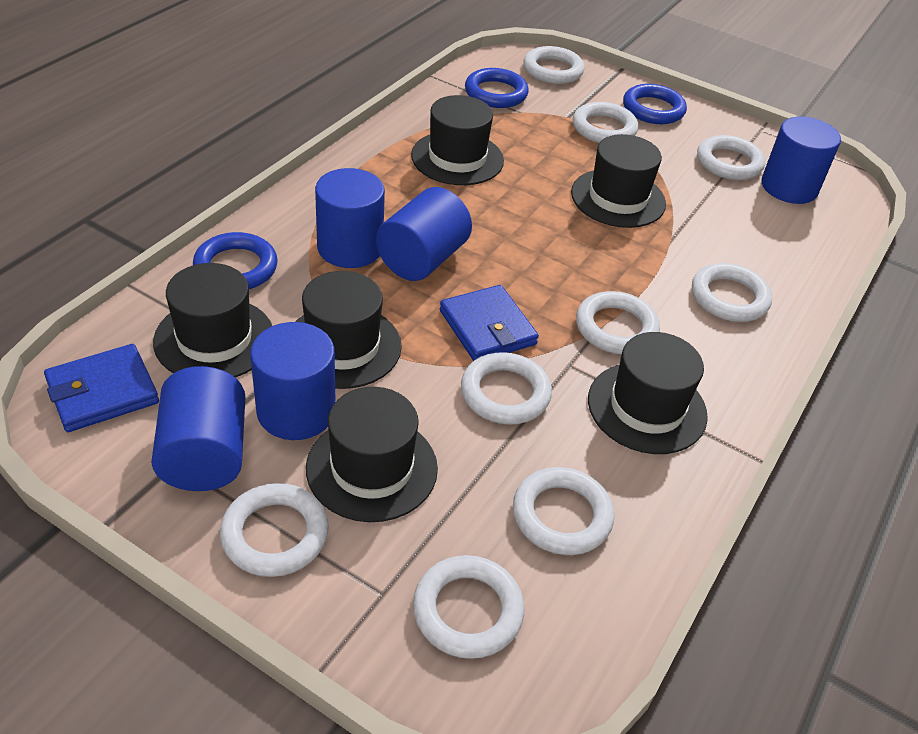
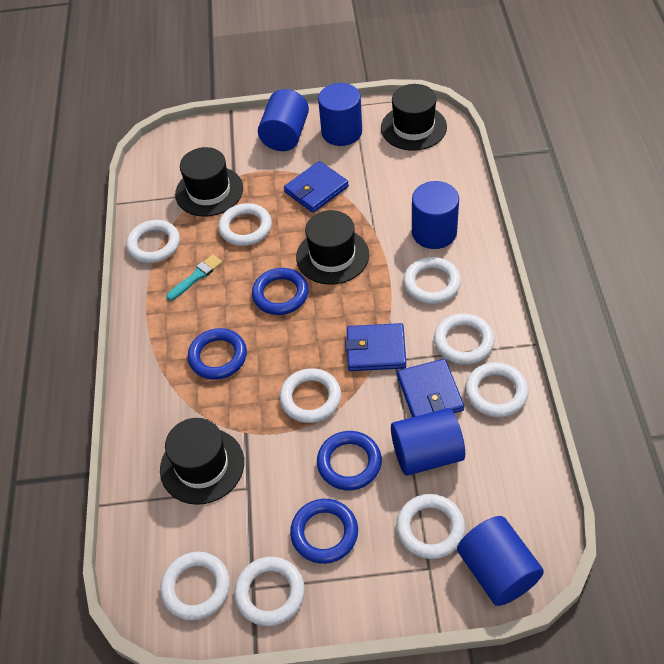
black hat: 6 -> 4
blue ring: 3 -> 4
blue wallet: 2 -> 3
turquoise brush: 0 -> 1

